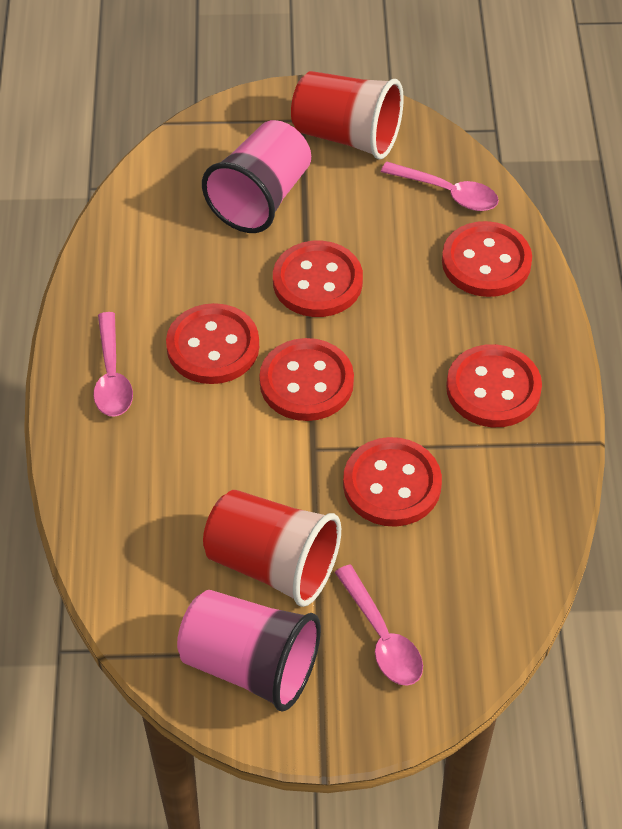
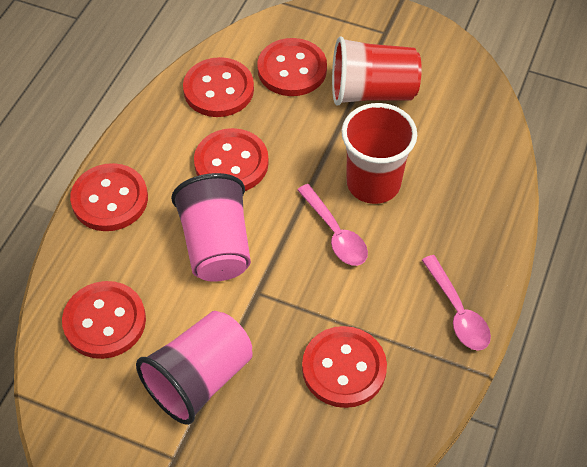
pink spoon: 3 -> 2

